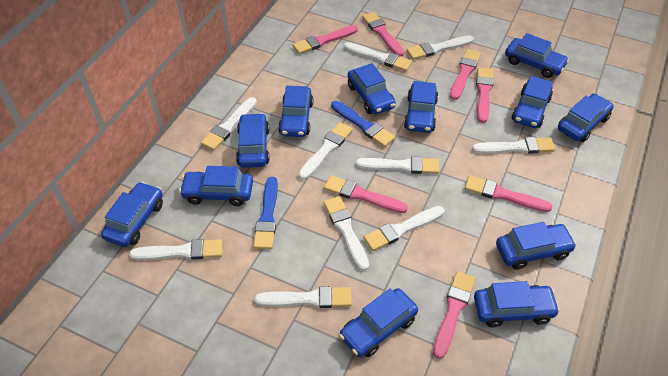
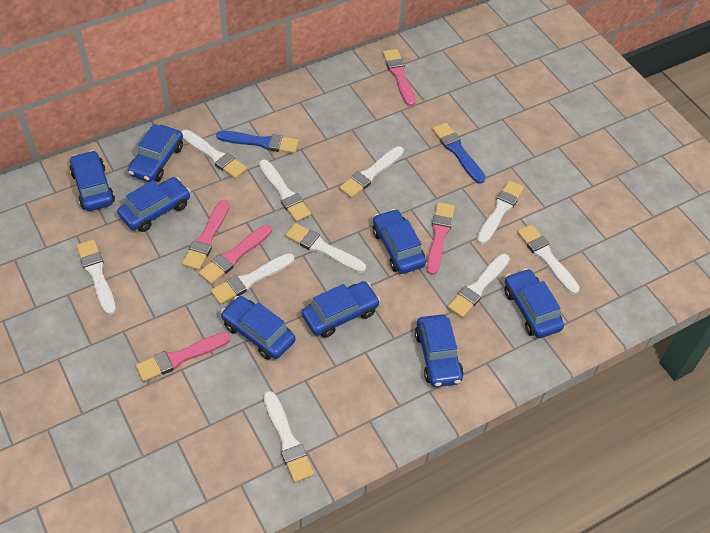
blue car: 12 -> 8
pink brush: 7 -> 5

